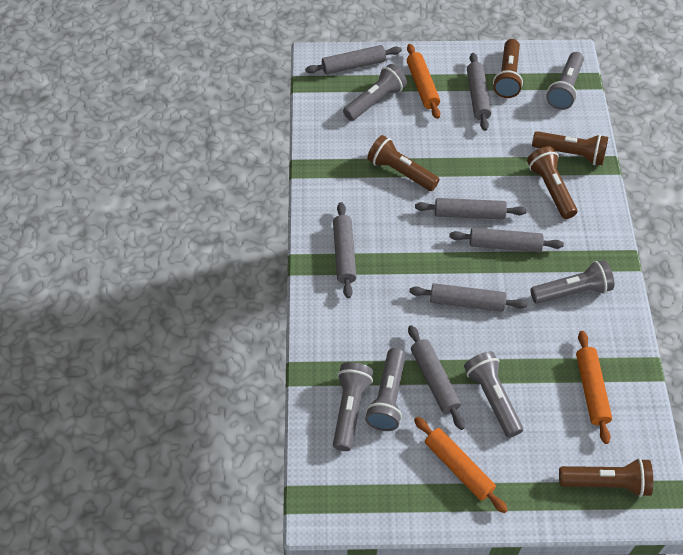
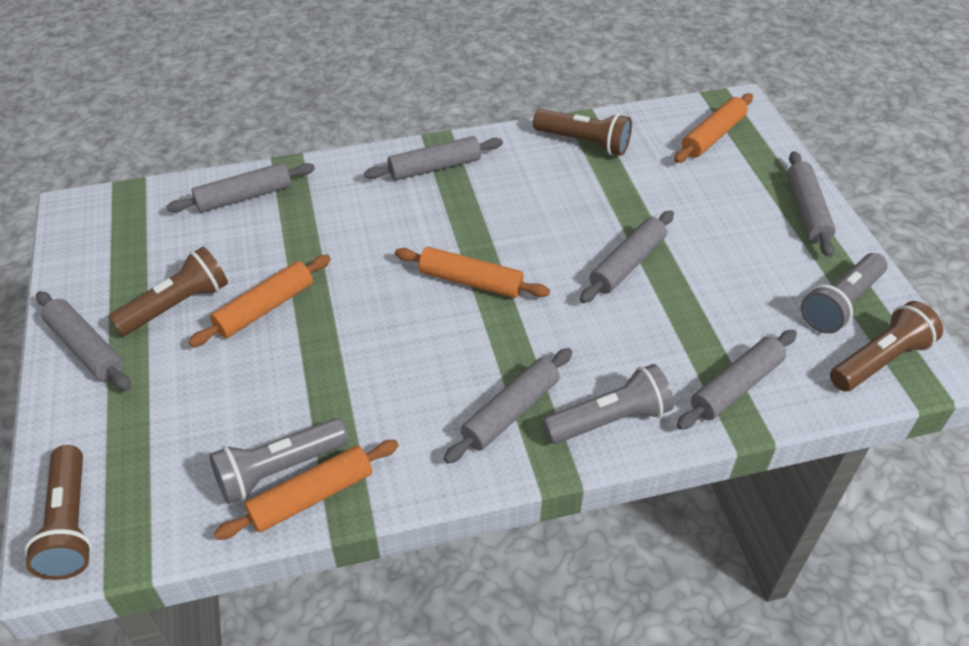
brown flashlight: 5 -> 4
grey flashlight: 6 -> 3
orange rolling pin: 3 -> 4

